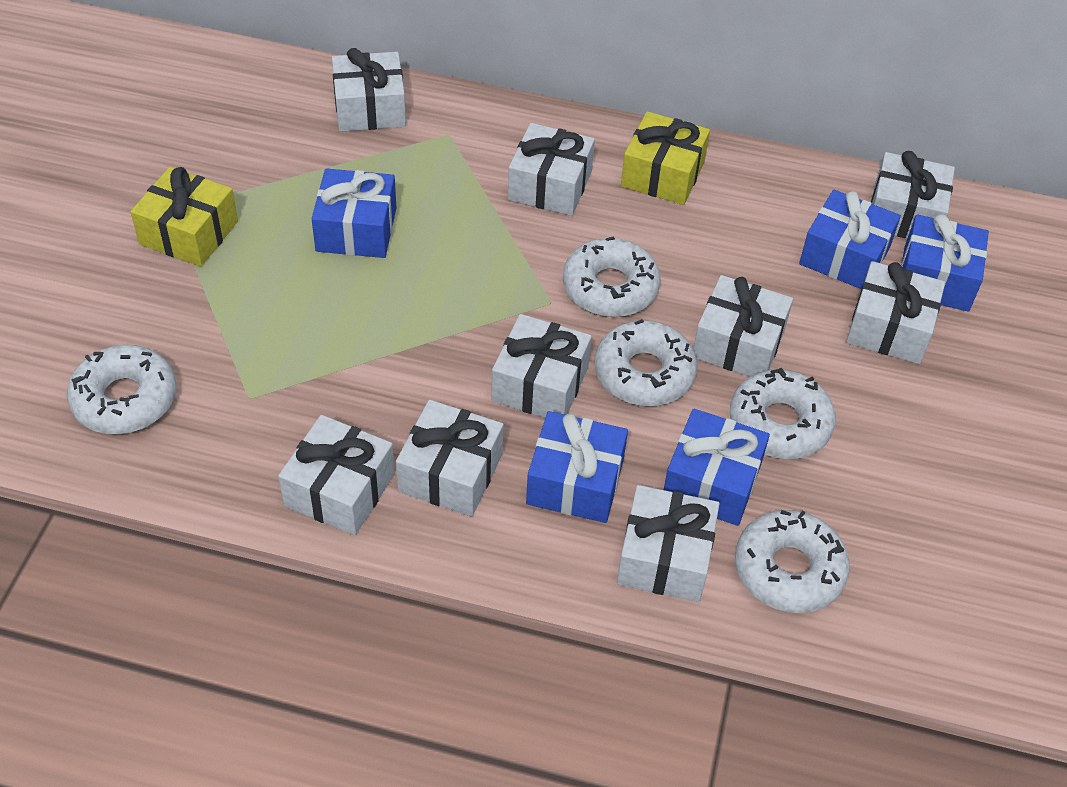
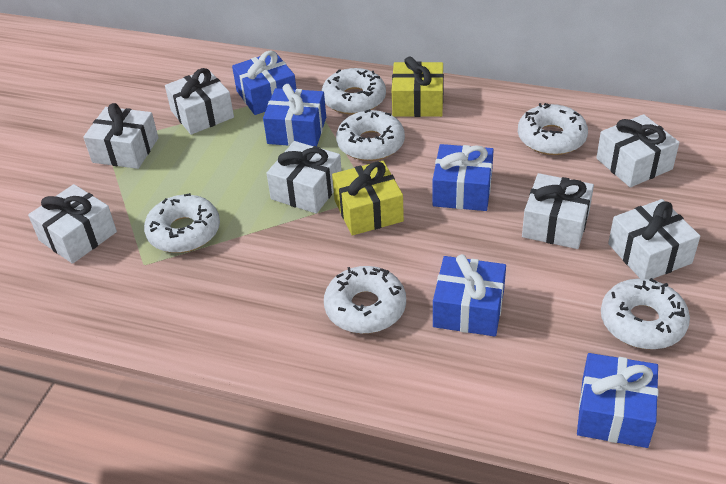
white donut: 5 -> 6
white gift: 9 -> 7

